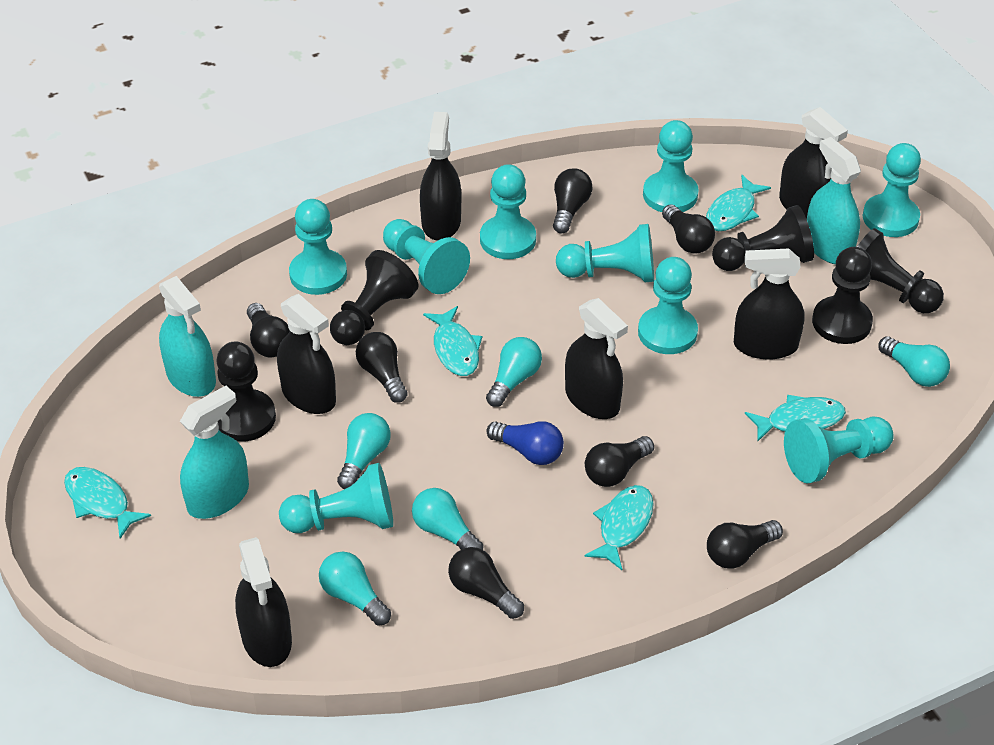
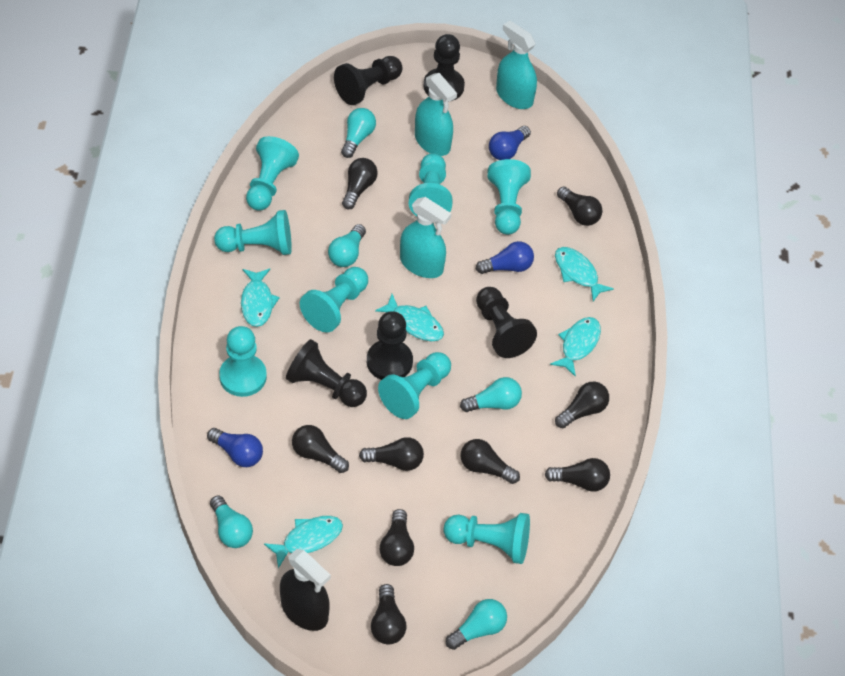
black light bulb: 7 -> 9
black spray bottle: 6 -> 1
blue light bulb: 1 -> 3
turquoise pawn: 9 -> 8

